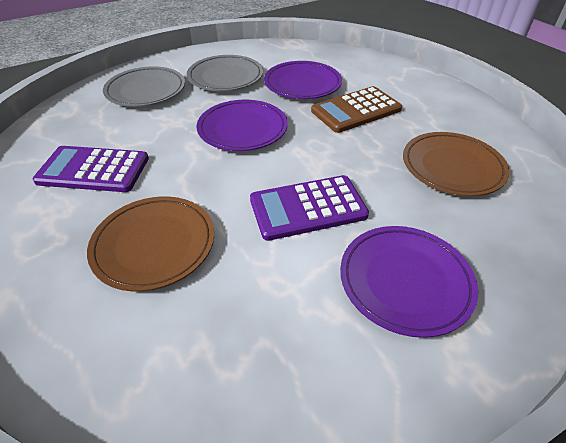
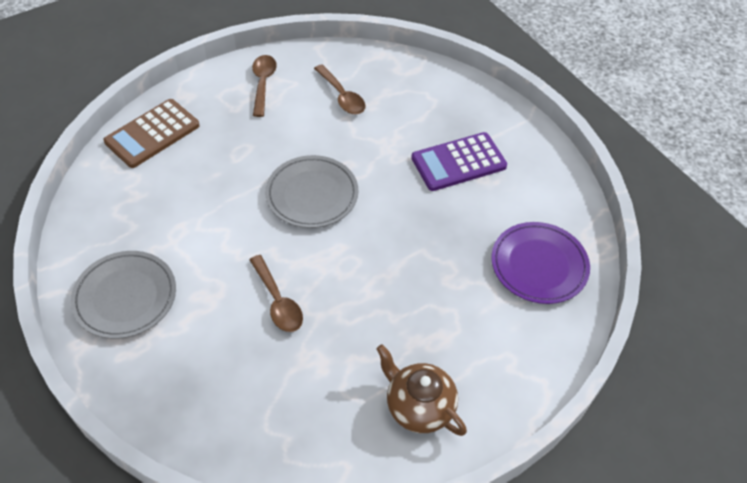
brown plate: 2 -> 0
brown spoon: 0 -> 3
brown teapot: 0 -> 1
purple calculator: 2 -> 1
purple plate: 3 -> 1

